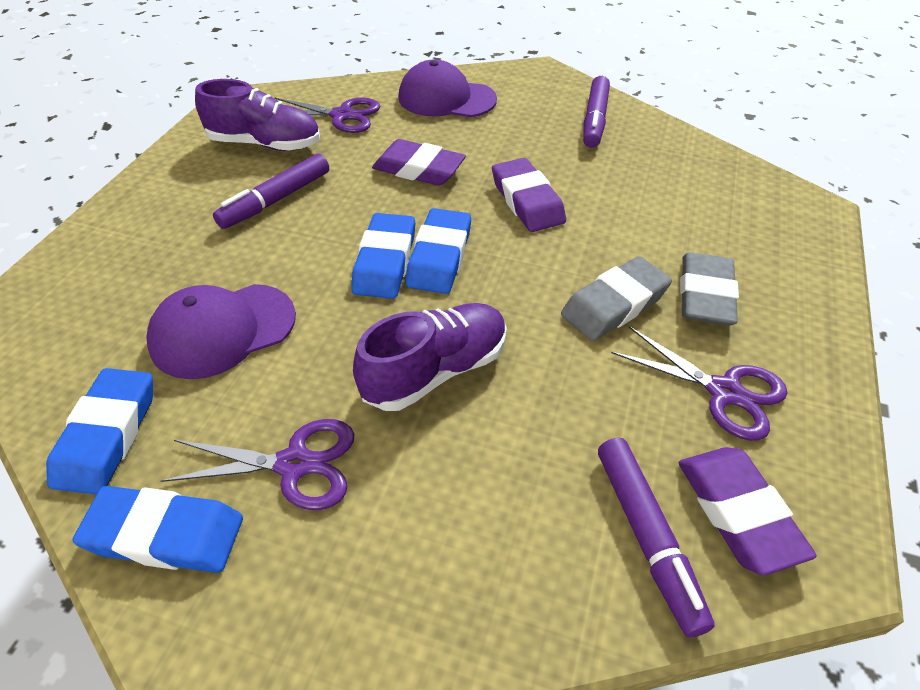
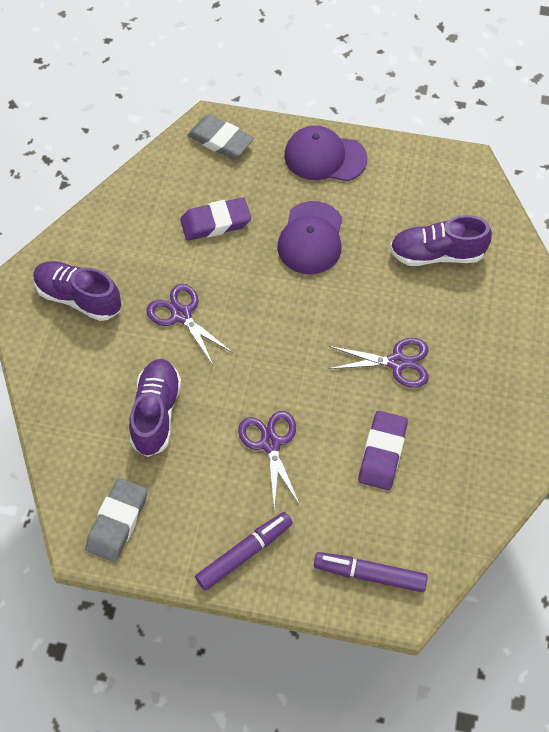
blue eraser: 4 -> 0
purple eraser: 3 -> 2
purple marker: 3 -> 2
purple shoe: 2 -> 3

